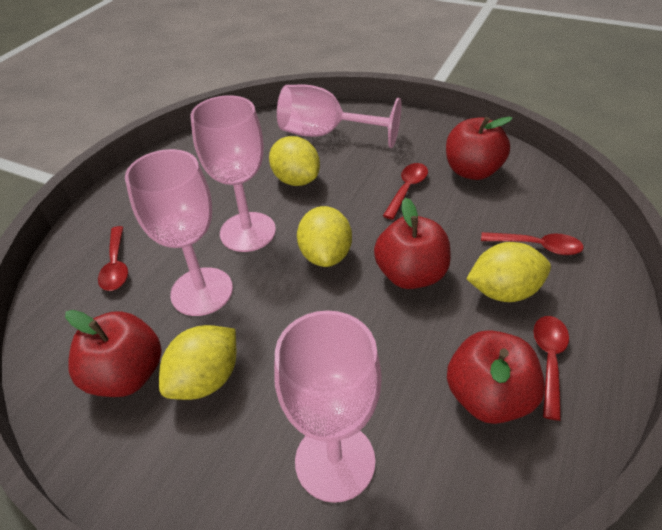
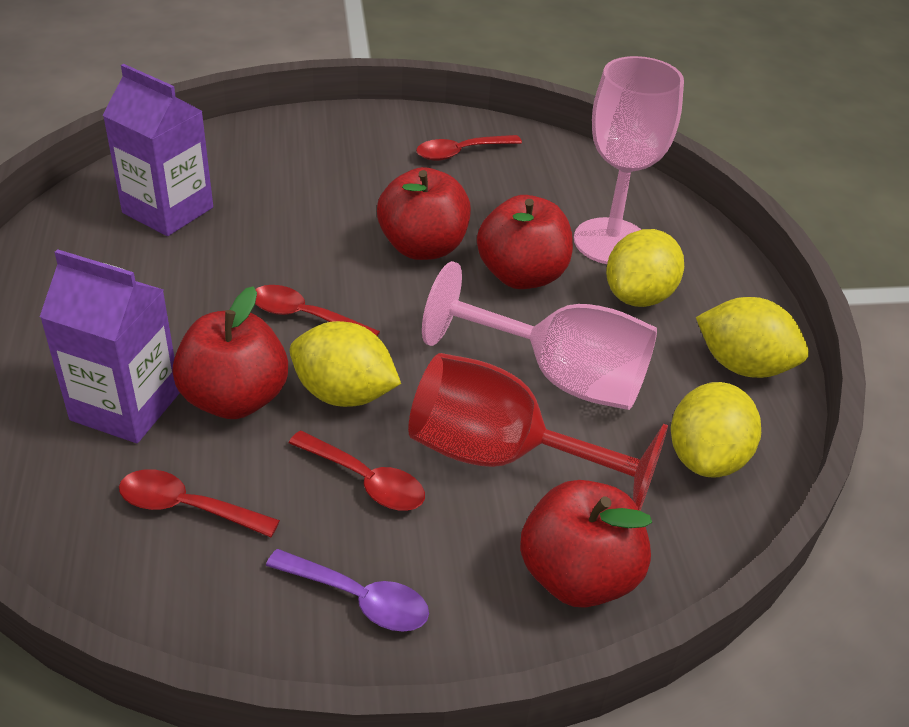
pink goblet: 4 -> 2
purple carton: 0 -> 2
purple spoon: 0 -> 1
red goblet: 0 -> 1

